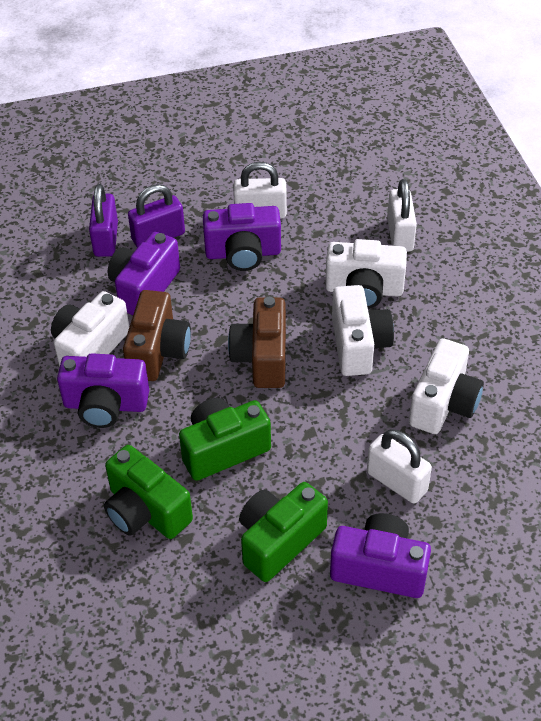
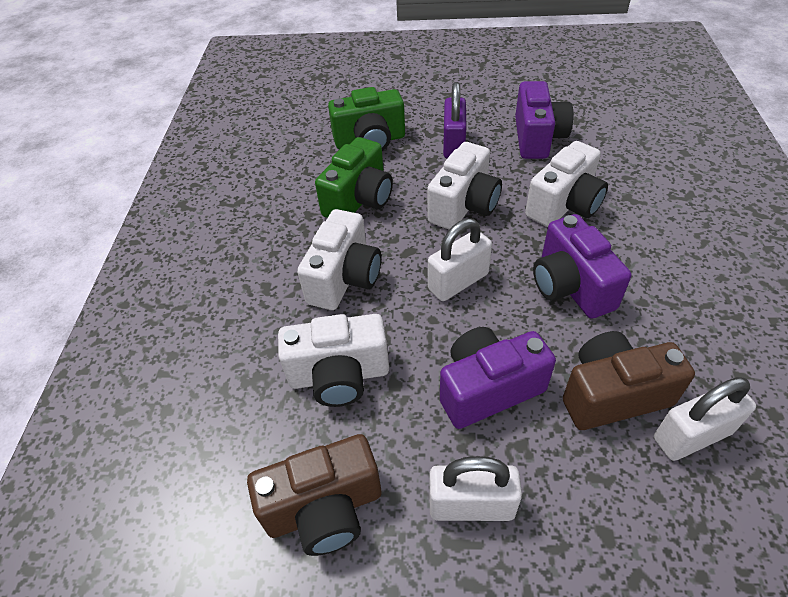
green camera: 3 -> 2
purple camera: 4 -> 3
purple padlock: 2 -> 1

